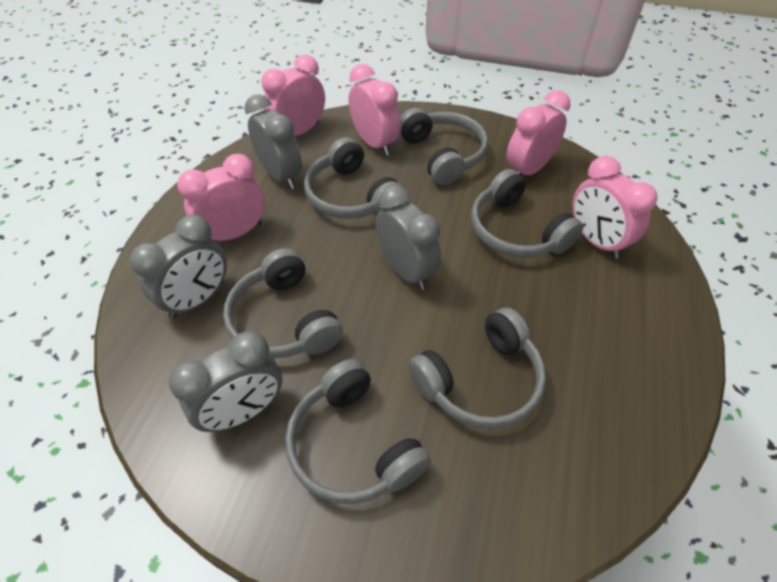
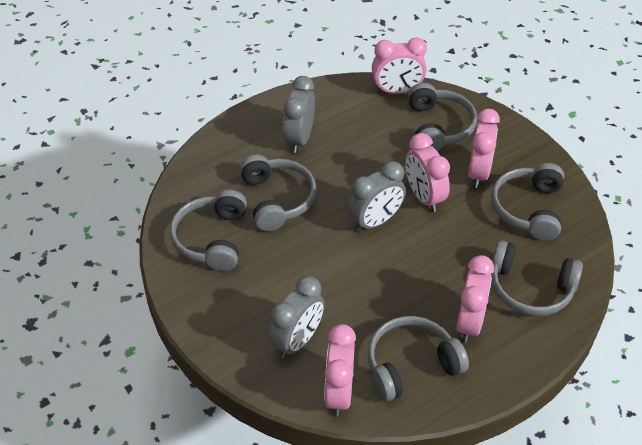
grey clock: 4 -> 3

